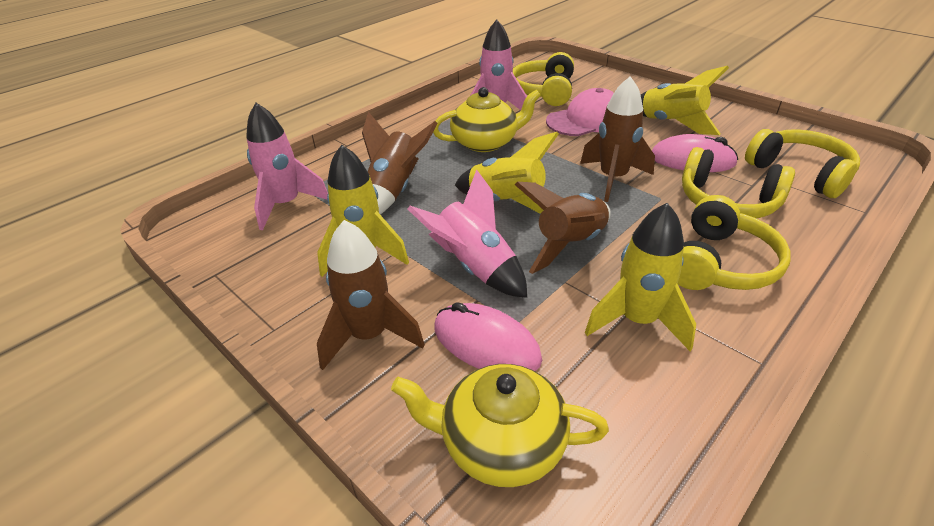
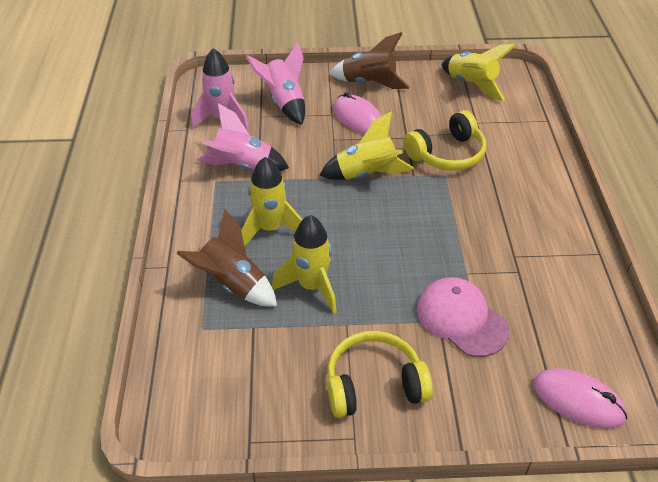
brown rocket: 4 -> 2
yellow headphones: 4 -> 2
yellow teapot: 2 -> 0

